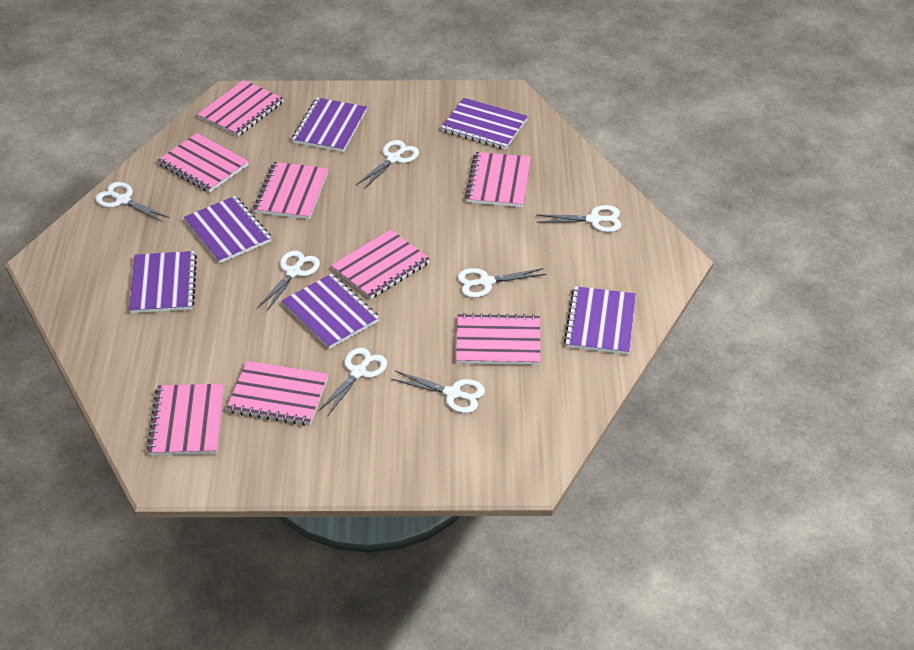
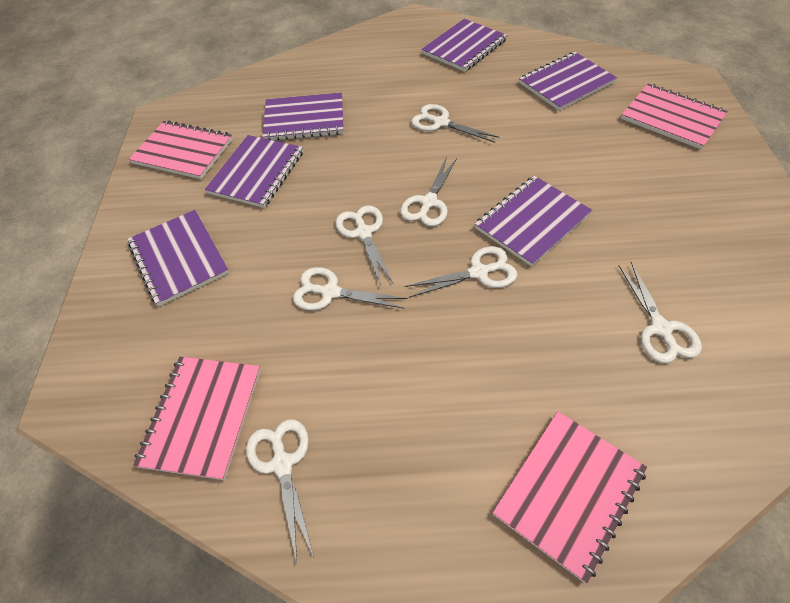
pink notebook: 8 -> 4

